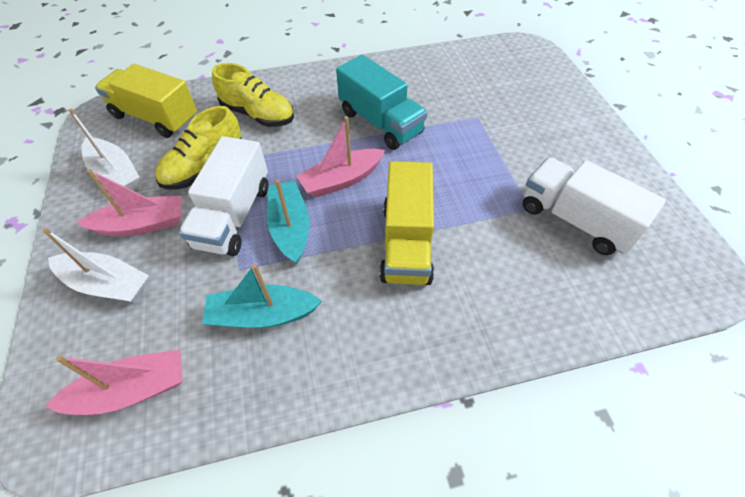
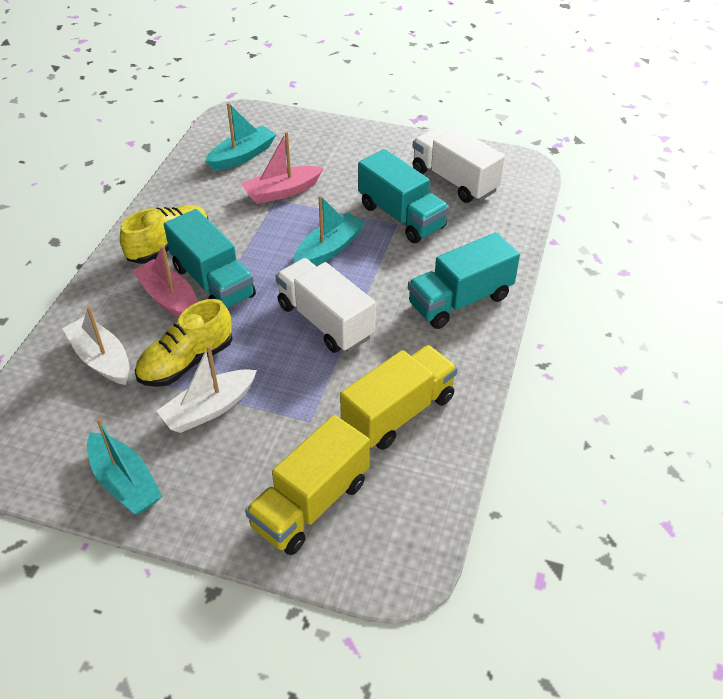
pink boat: 3 -> 2
turquoise boat: 2 -> 3
turquoise truck: 1 -> 3

